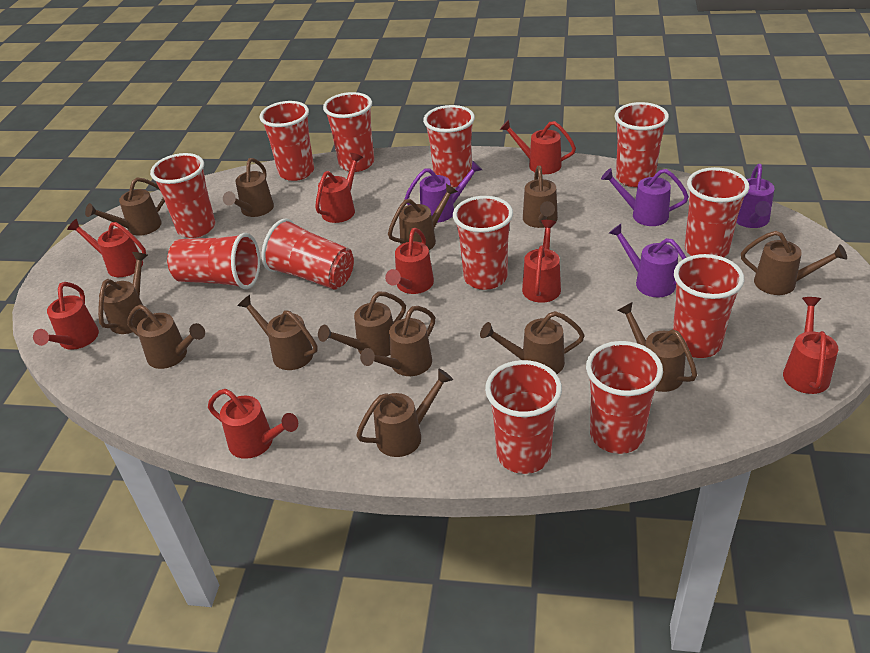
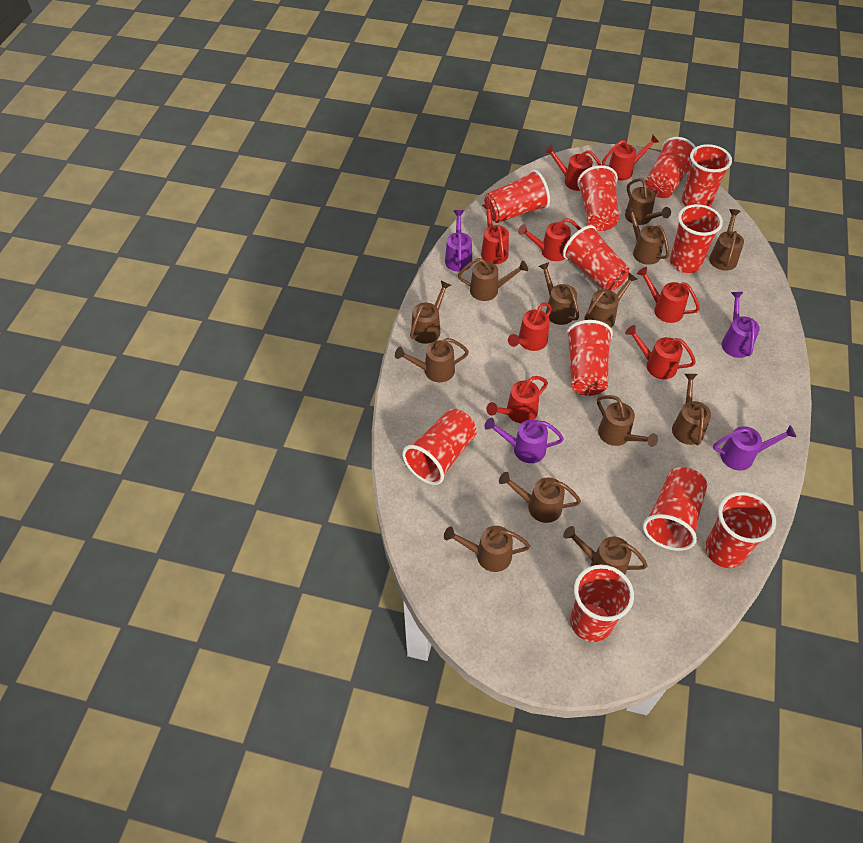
red cup: 12 -> 11

